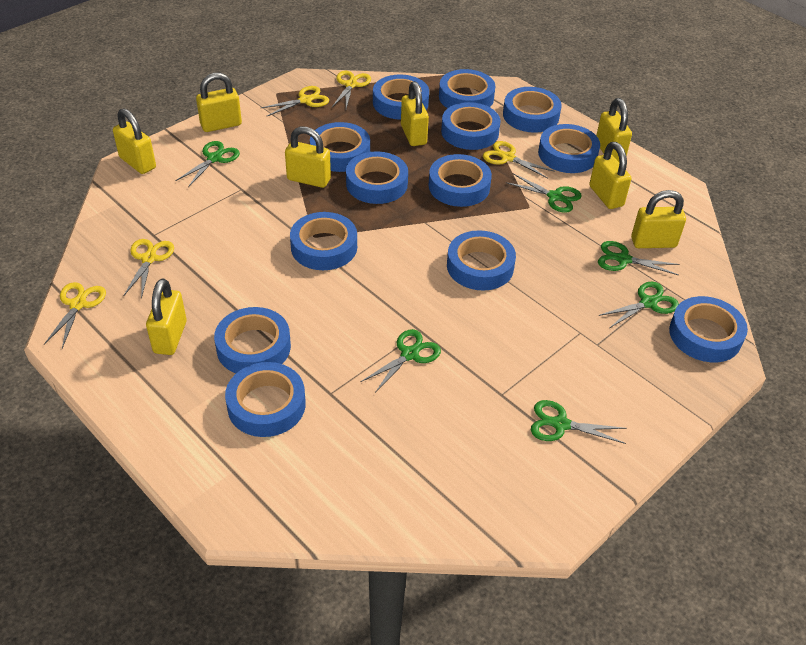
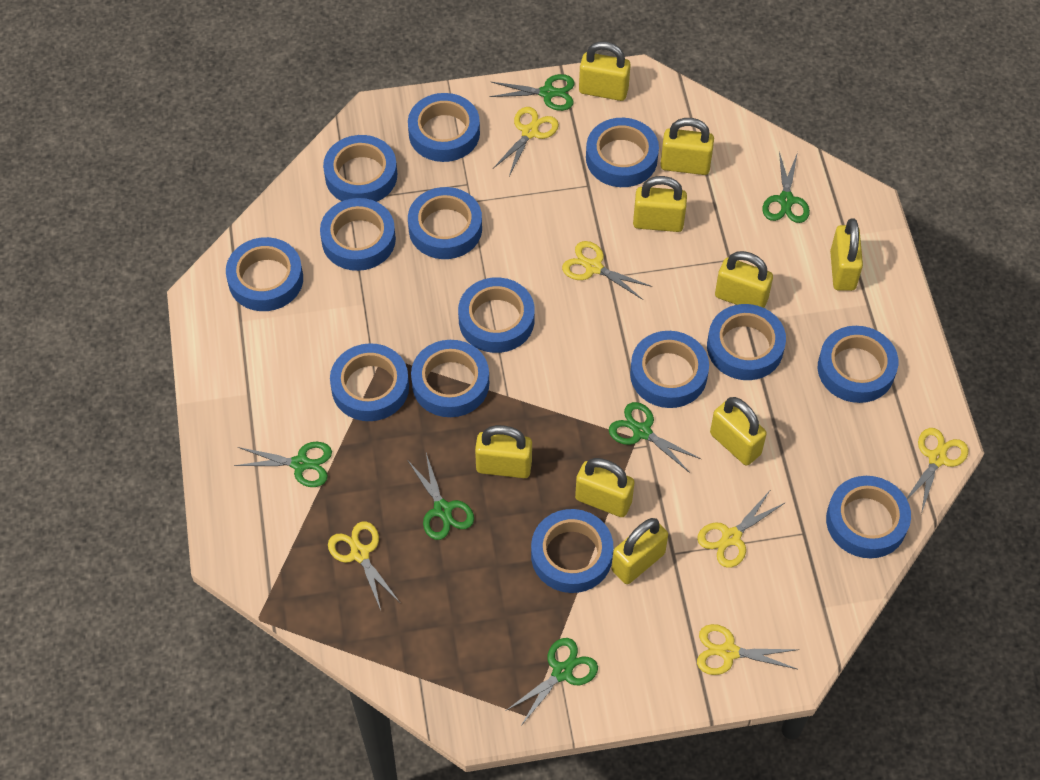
blue tape: 13 -> 14
yellow padlock: 8 -> 9
yellow scissors: 5 -> 6

